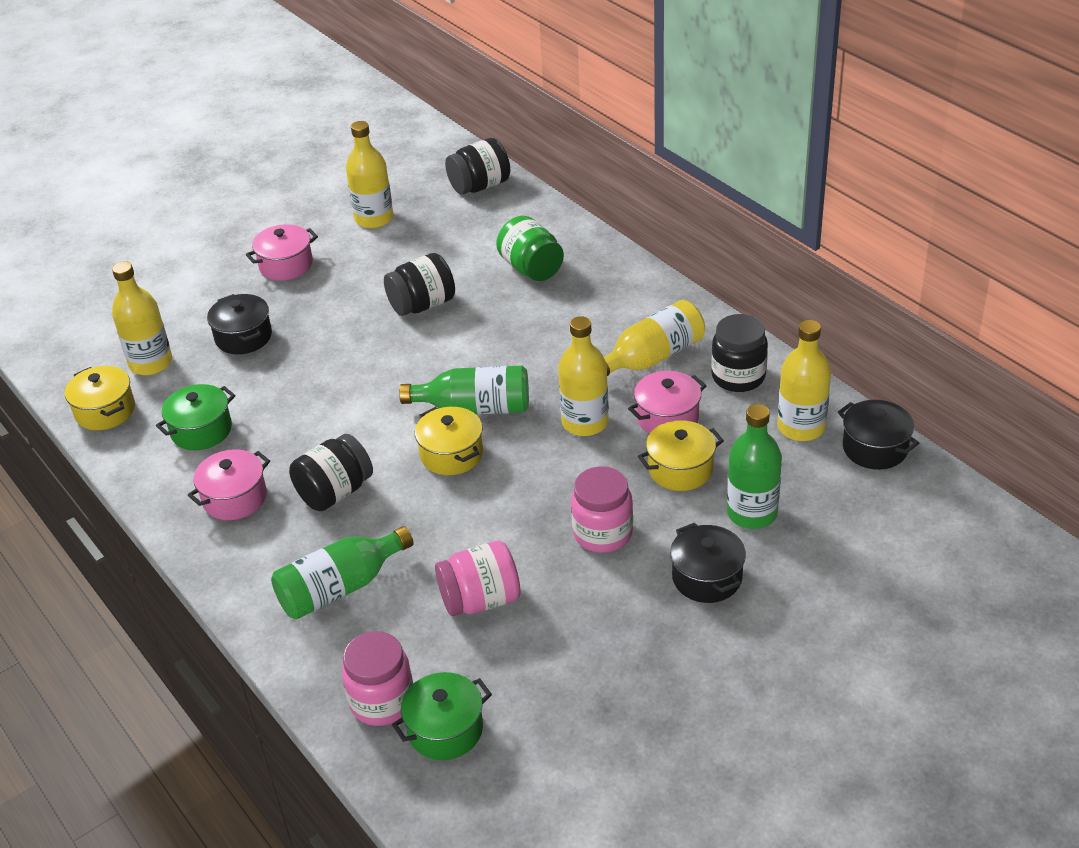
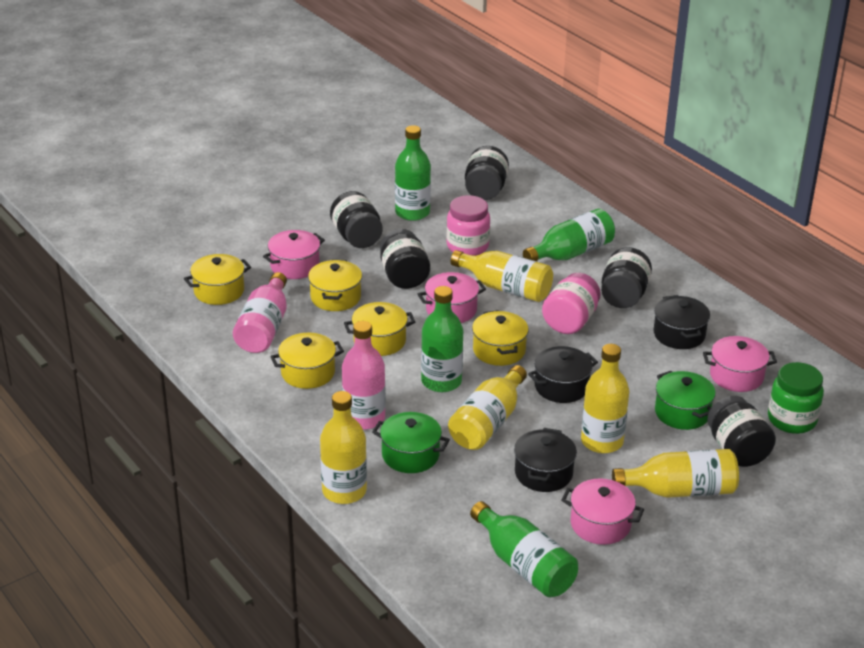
black jar: 4 -> 5
green bottle: 3 -> 4
pink bottle: 0 -> 2
pink jar: 3 -> 2
pink pot: 3 -> 4
yellow pot: 3 -> 5

